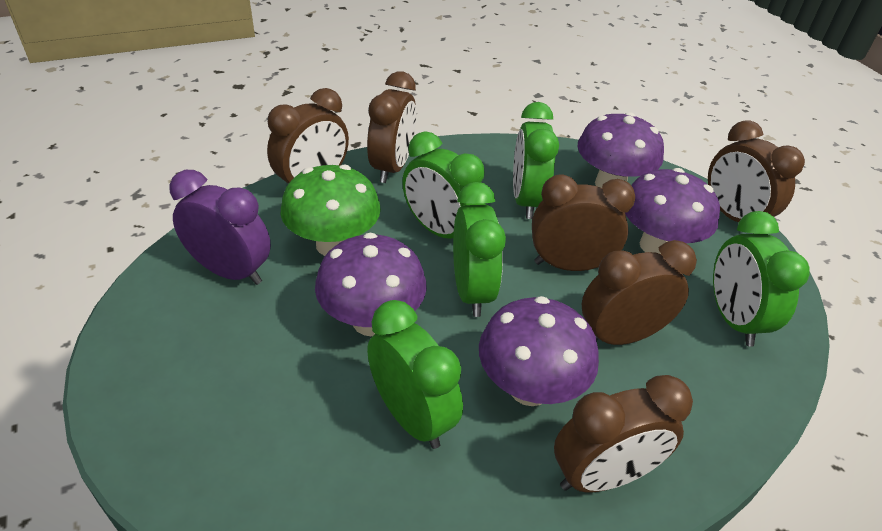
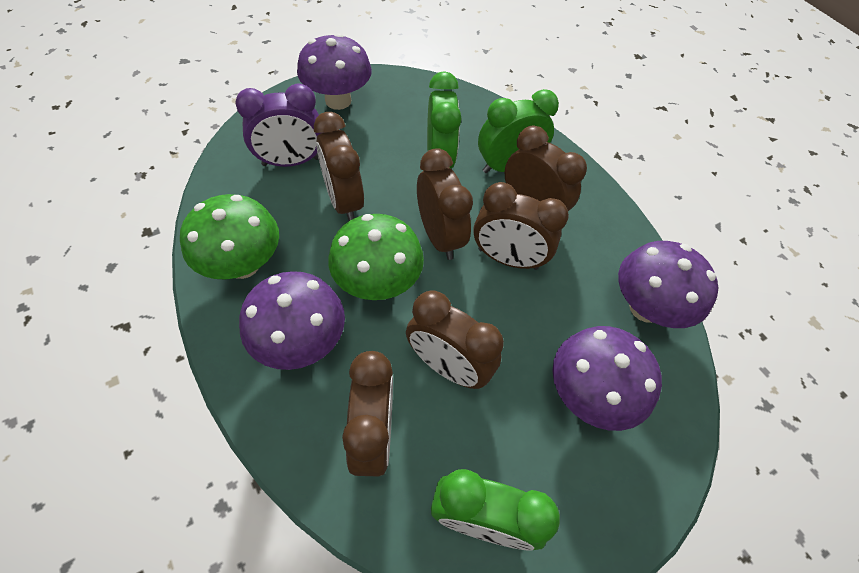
green clock: 5 -> 3
green mushroom: 1 -> 2

